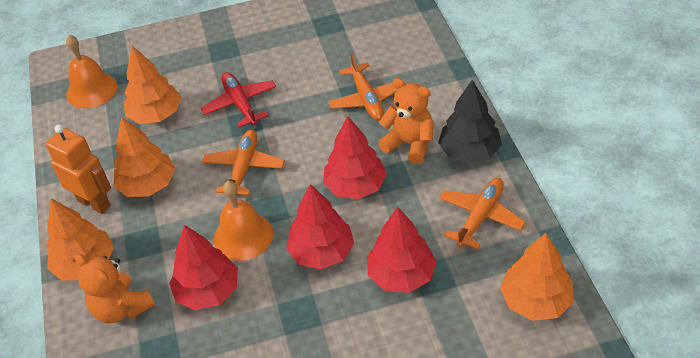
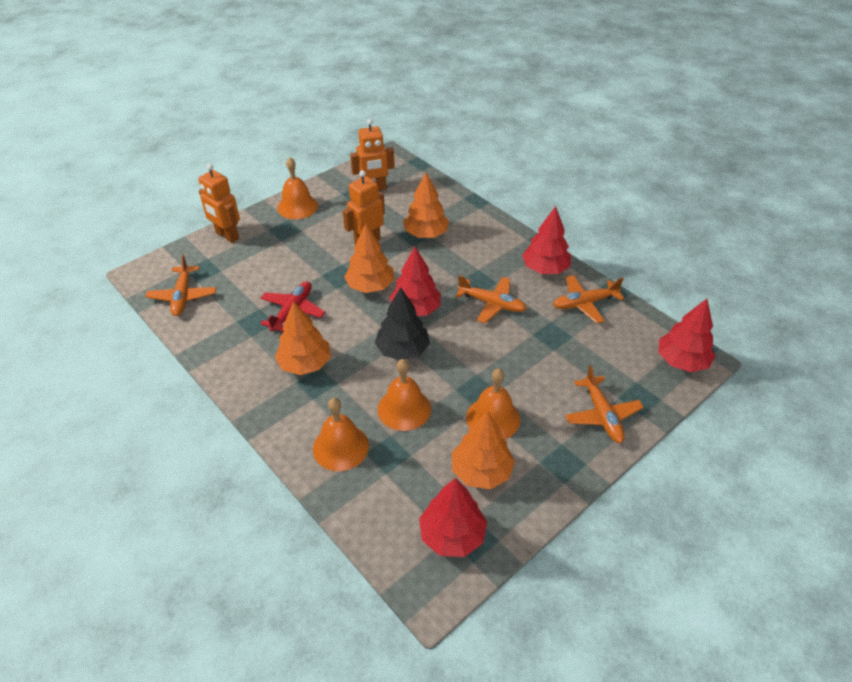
orange bell: 2 -> 4
orange plane: 3 -> 4
orange robot: 1 -> 3
orange teddy bear: 2 -> 0

